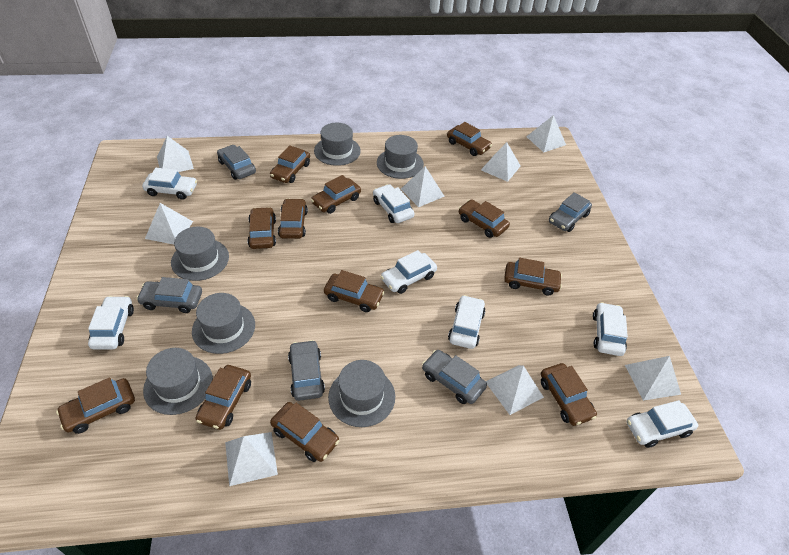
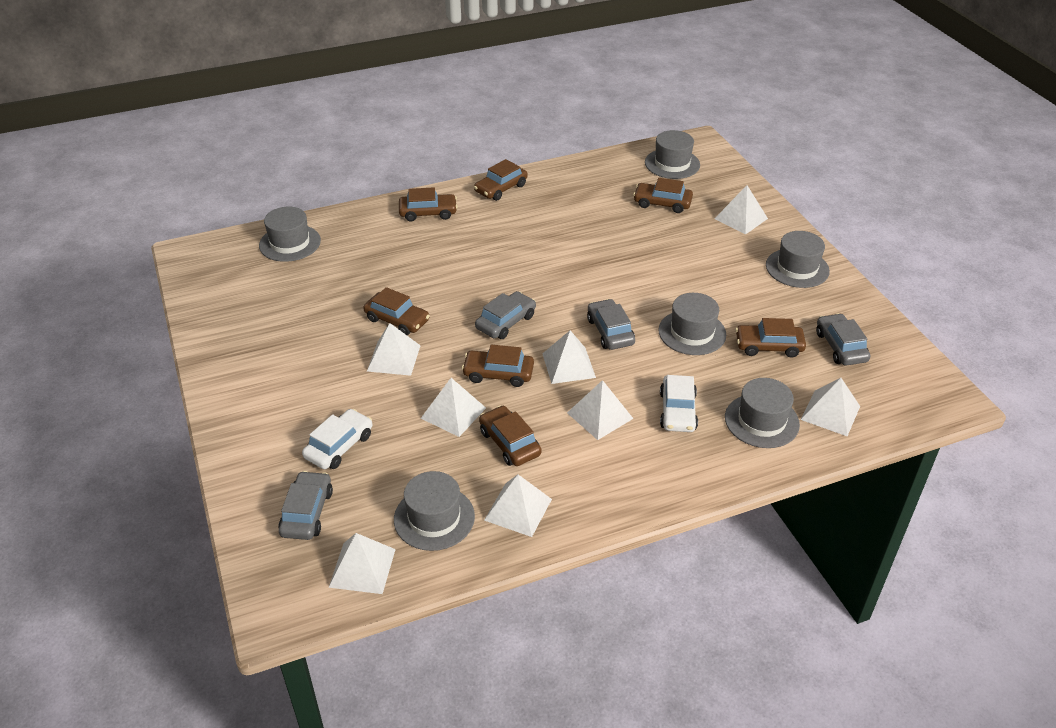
brown car: 12 -> 7
grey car: 5 -> 4
white car: 7 -> 2

